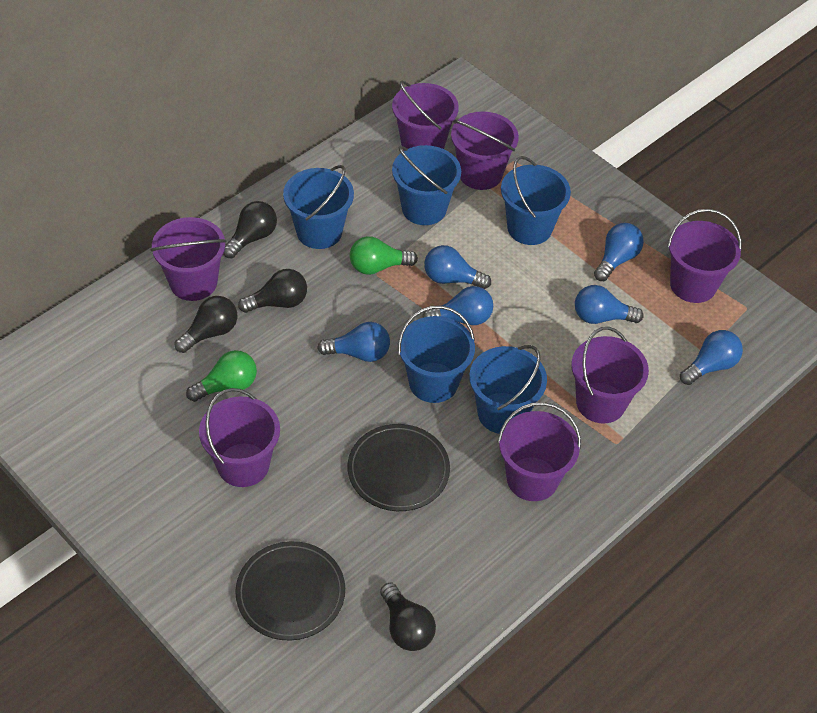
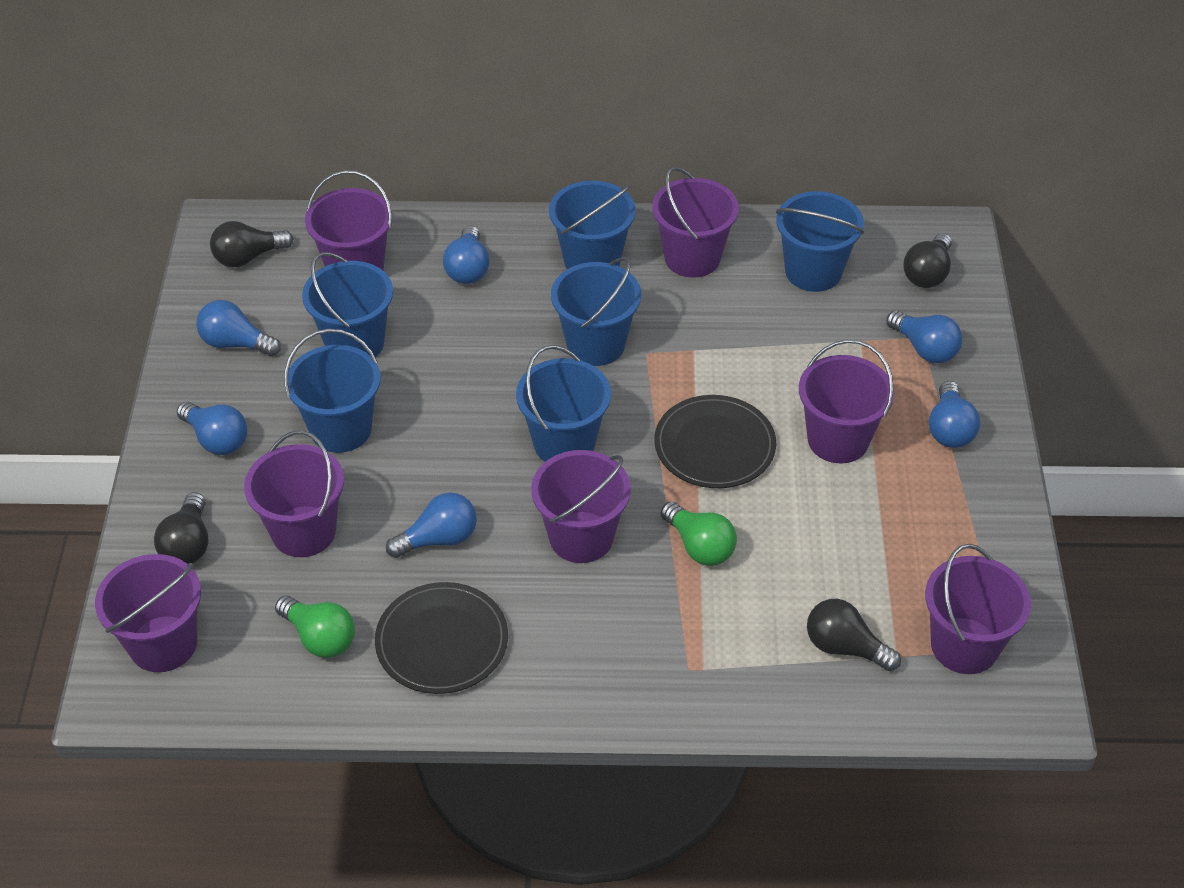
blue bucket: 5 -> 6

